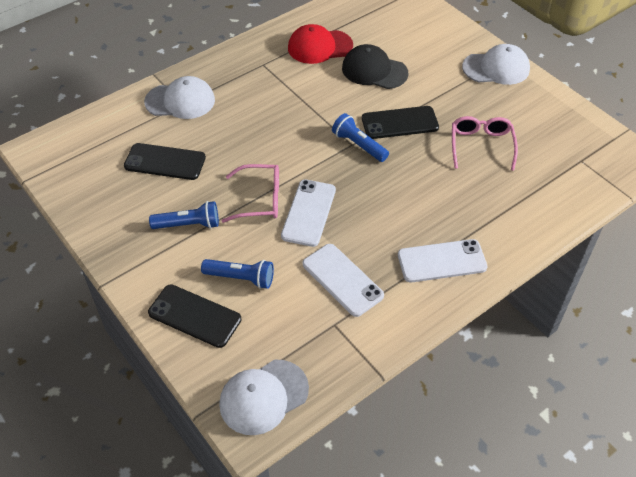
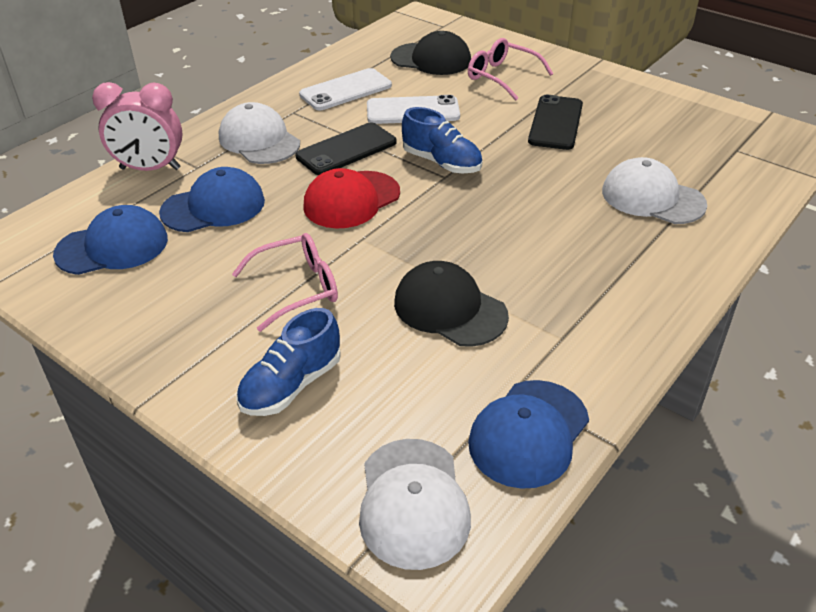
black cap: 1 -> 2
black phone: 3 -> 2
blue cap: 0 -> 3
blue flashlight: 3 -> 0
blue shoe: 0 -> 2
pink clock: 0 -> 1
white phone: 3 -> 2

